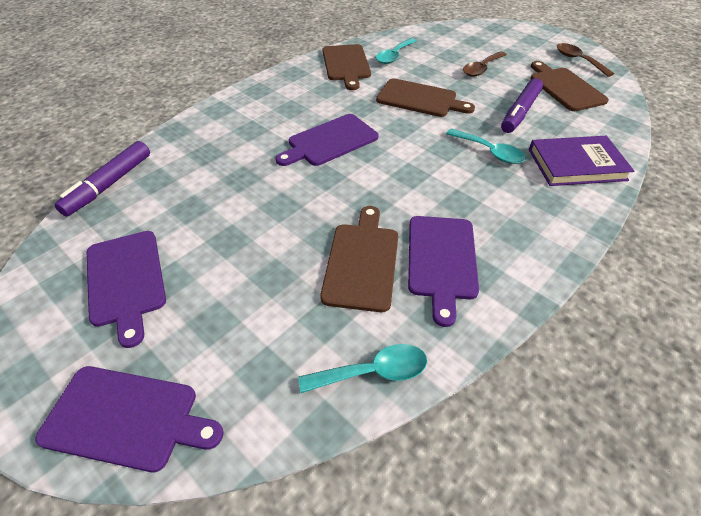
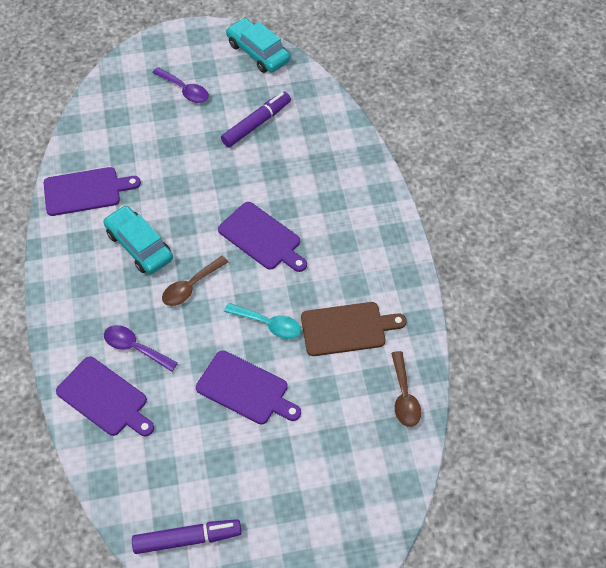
brown cutting board: 4 -> 1
purple book: 1 -> 0
purple spoon: 0 -> 2
turquoise car: 0 -> 2
turquoise spoon: 3 -> 1

